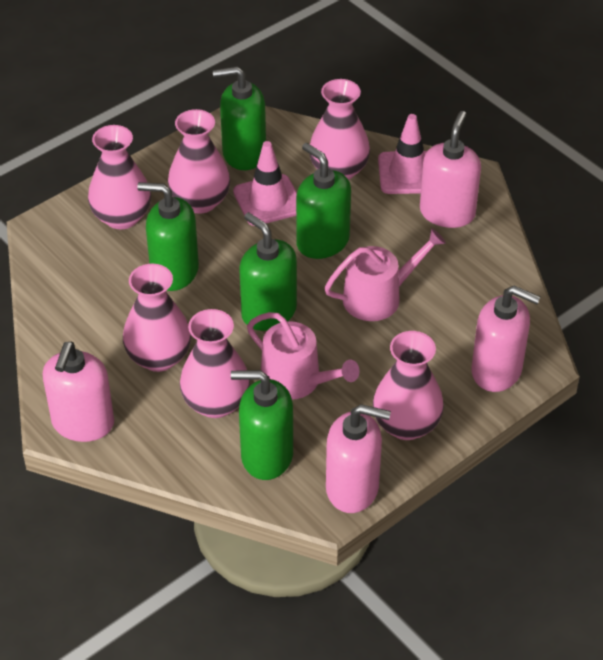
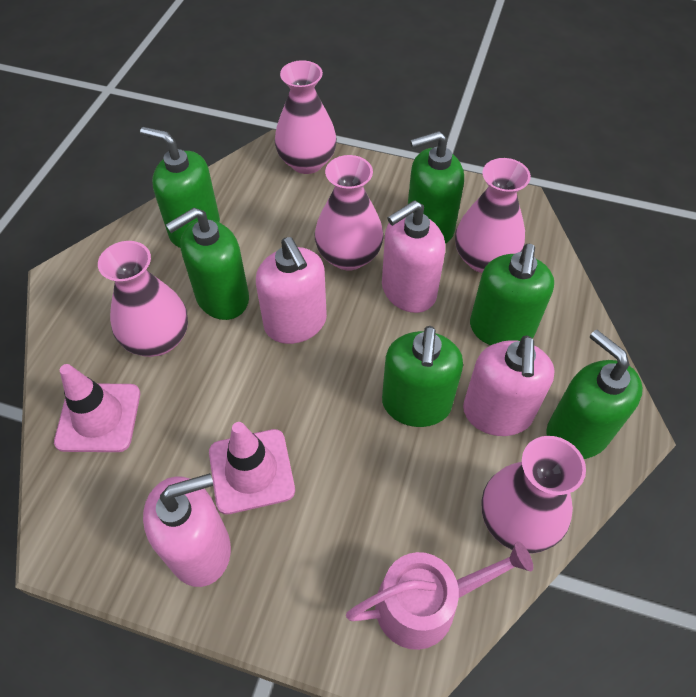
green soap dispenser: 5 -> 6
pink vase: 6 -> 5
pink watering can: 2 -> 1

